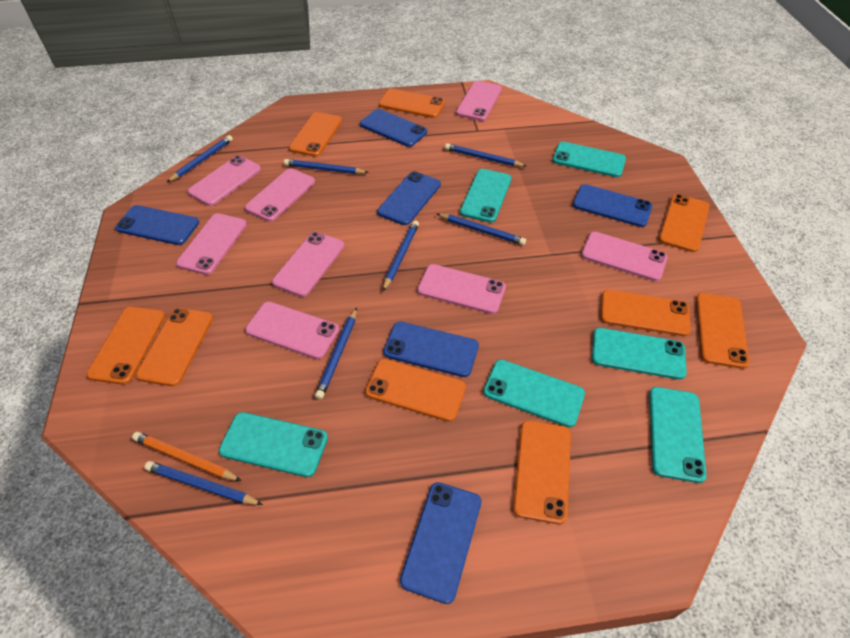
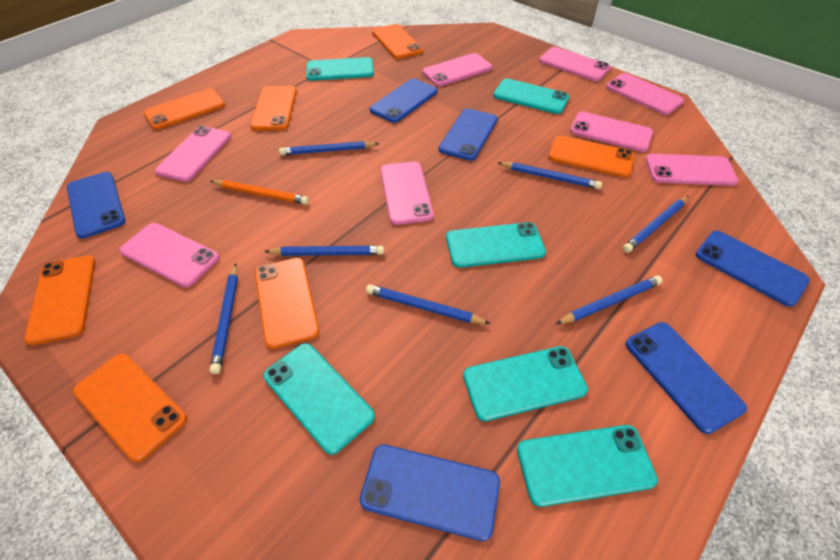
orange phone: 9 -> 7

